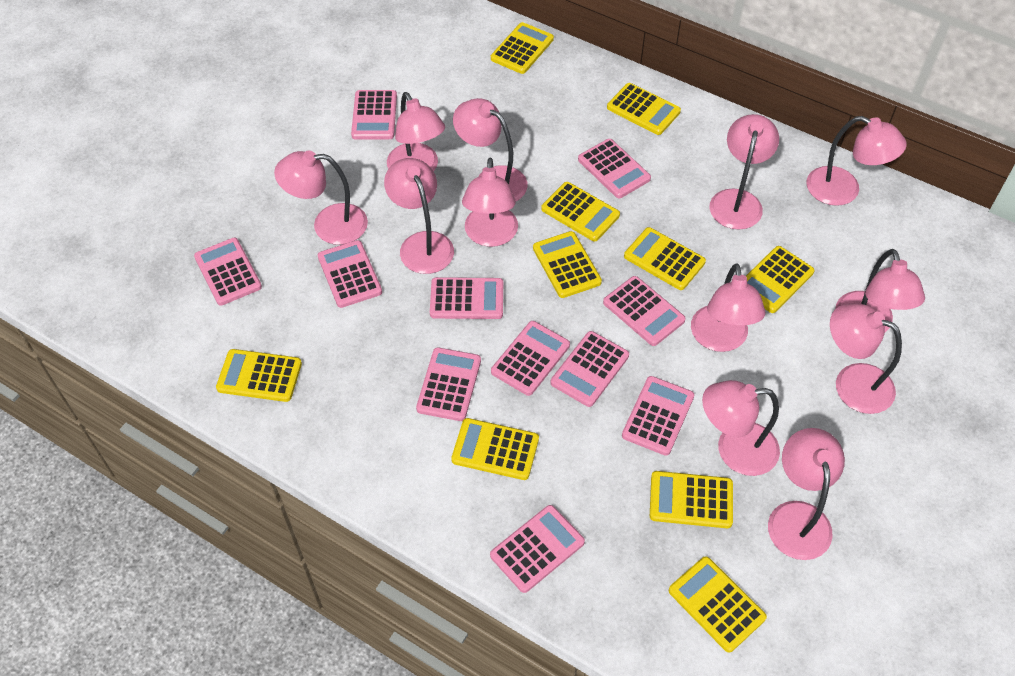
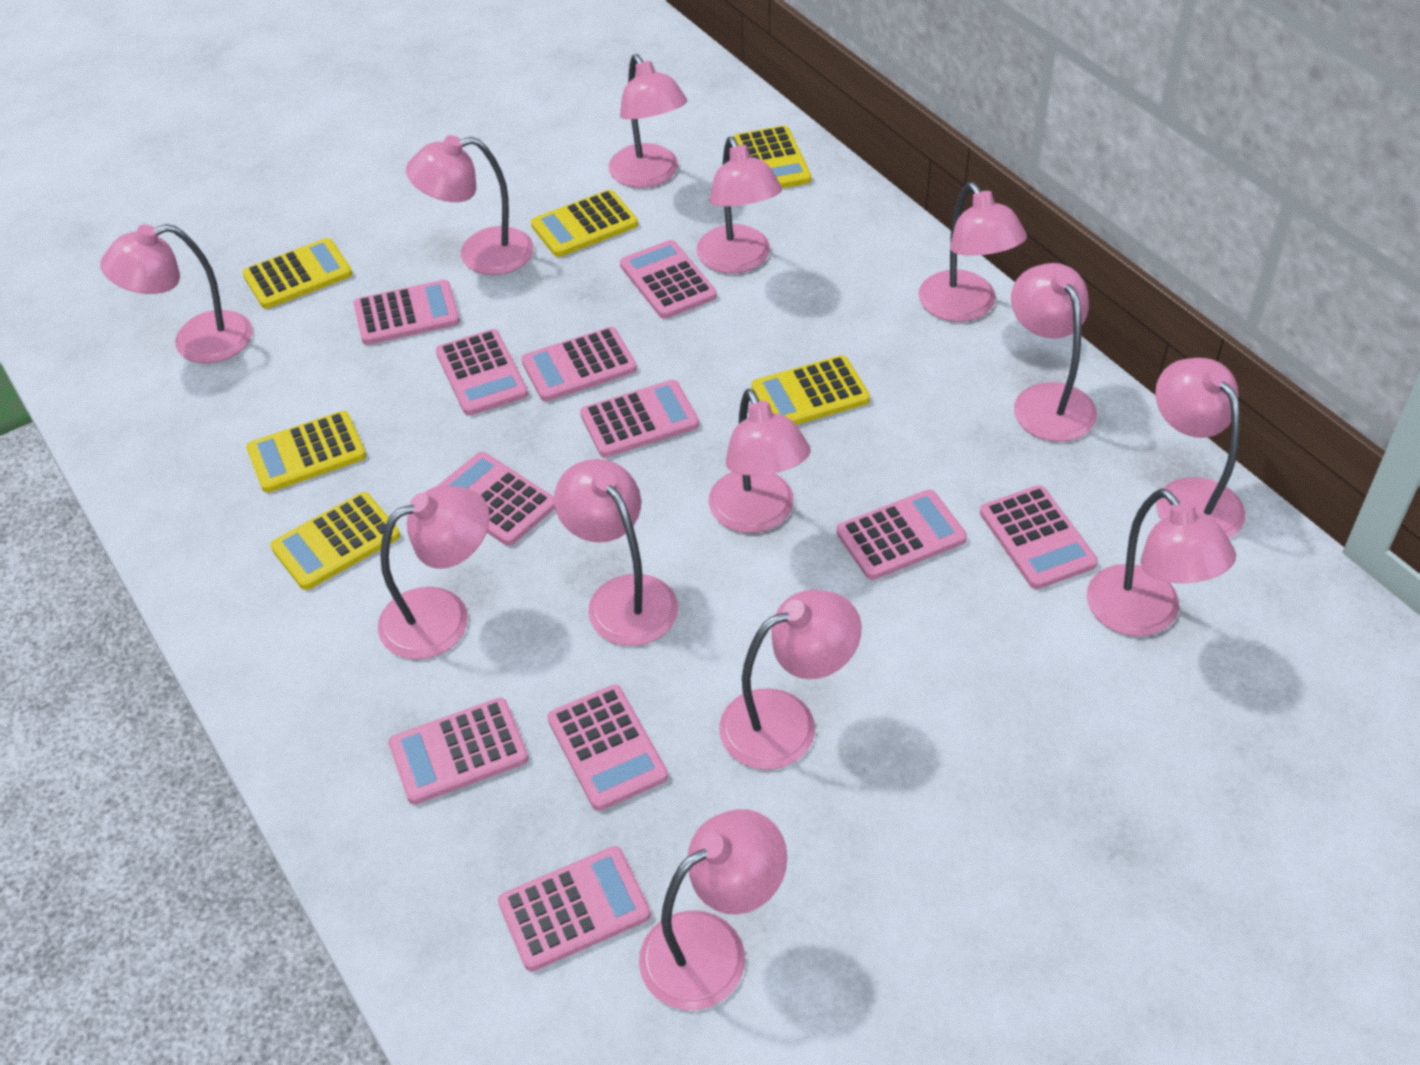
pink lamp: 12 -> 13
yellow calculator: 10 -> 6

